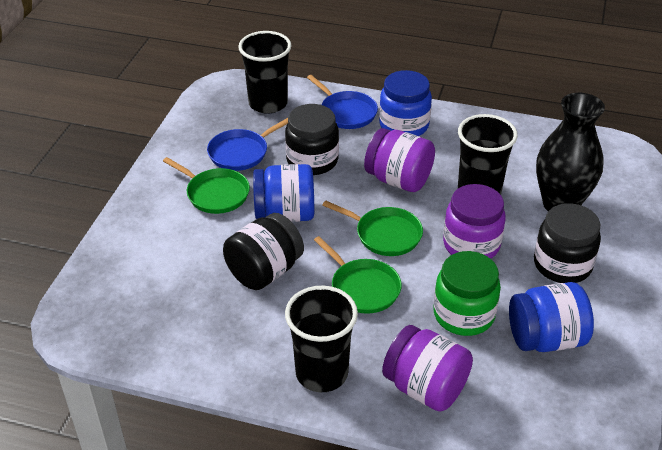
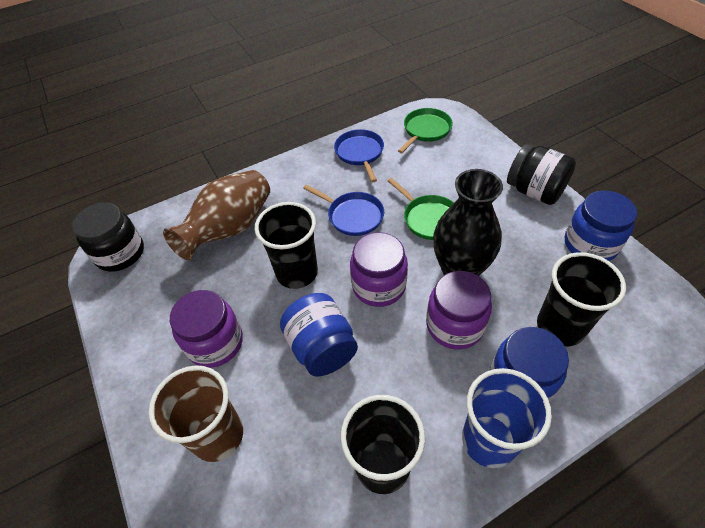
black jar: 3 -> 2
blue cup: 0 -> 1
brown cup: 0 -> 1
brown vase: 0 -> 1
green jar: 1 -> 0
green pan: 3 -> 2

